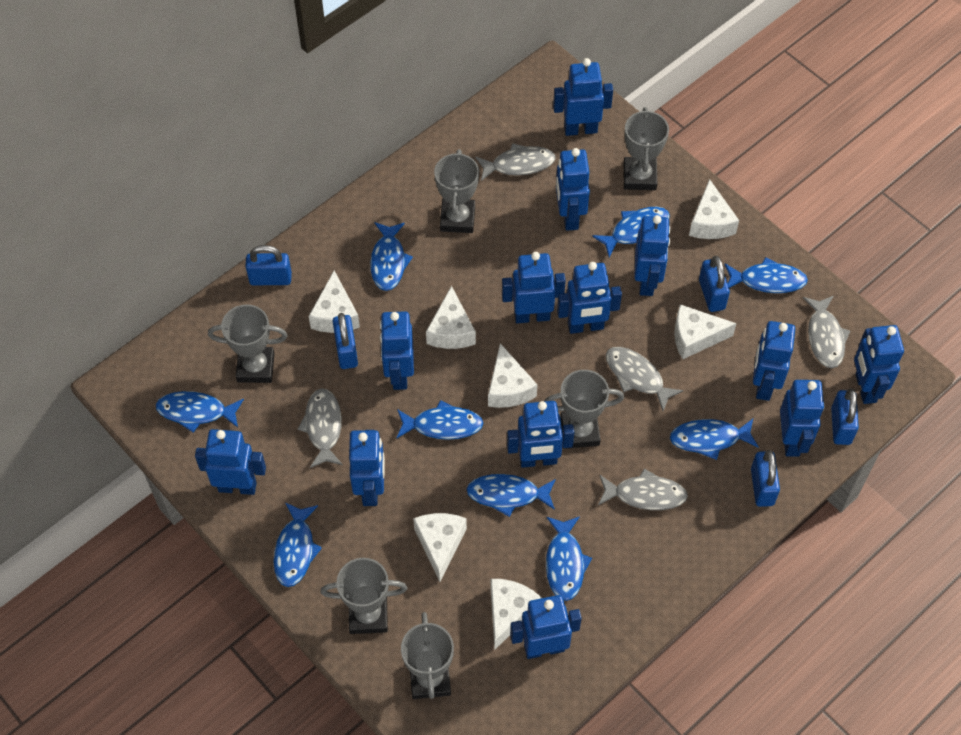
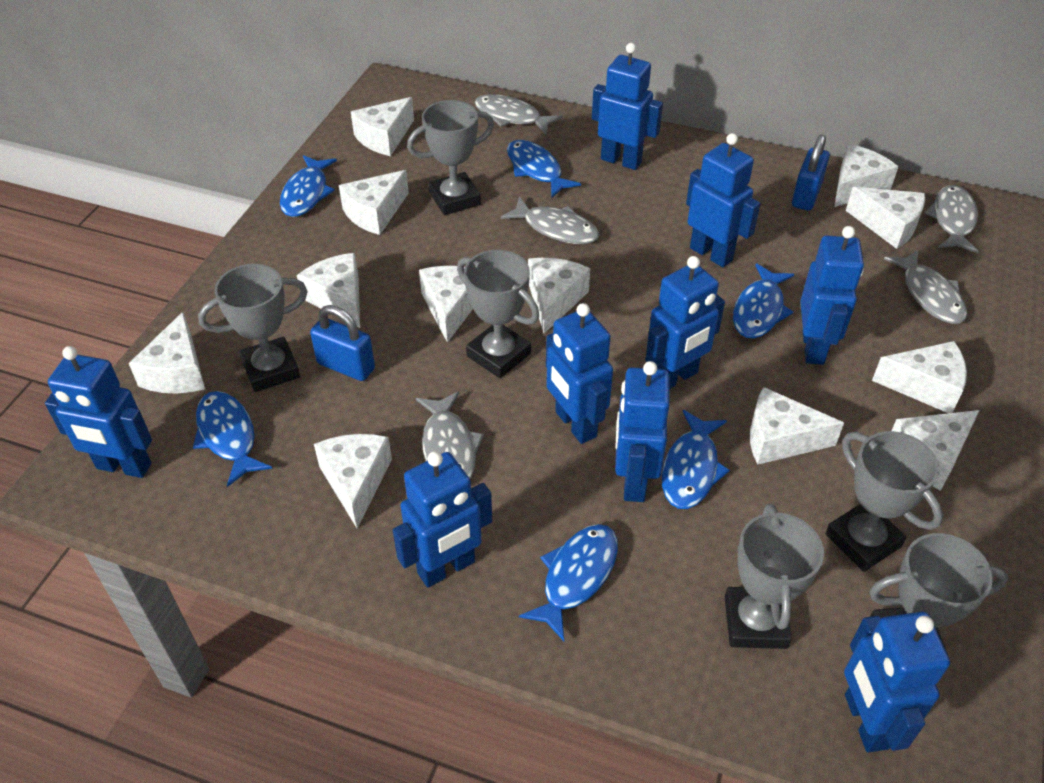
blue fish: 9 -> 6
blue padlock: 5 -> 2
blue robot: 13 -> 9
white cheese: 7 -> 12

